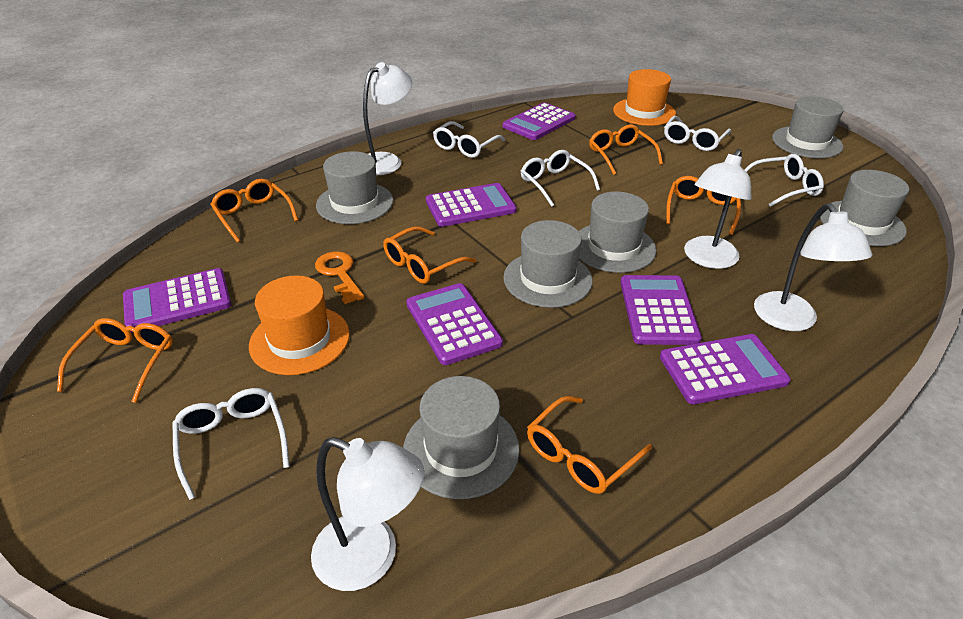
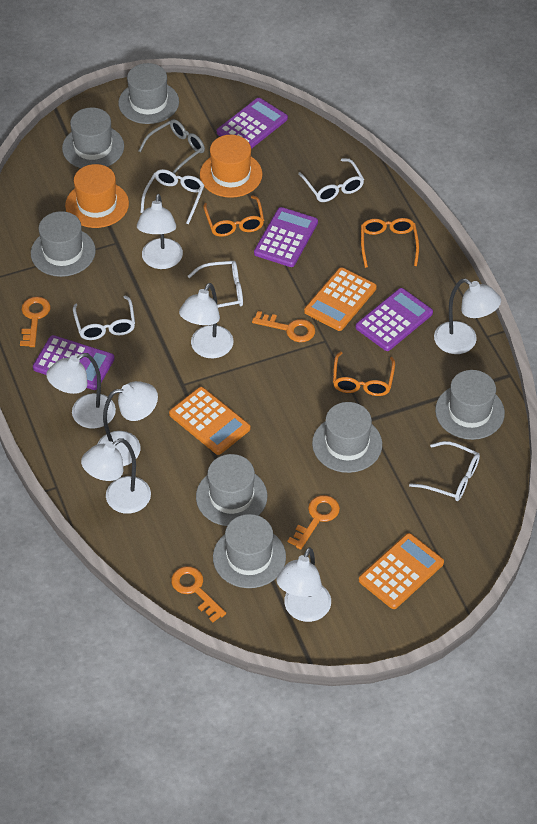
grey glasses: 0 -> 1
grey hat: 6 -> 7
orange calculator: 0 -> 3
orange glasses: 6 -> 3
orange key: 1 -> 4
purple calculator: 6 -> 4
white lamp: 4 -> 7

